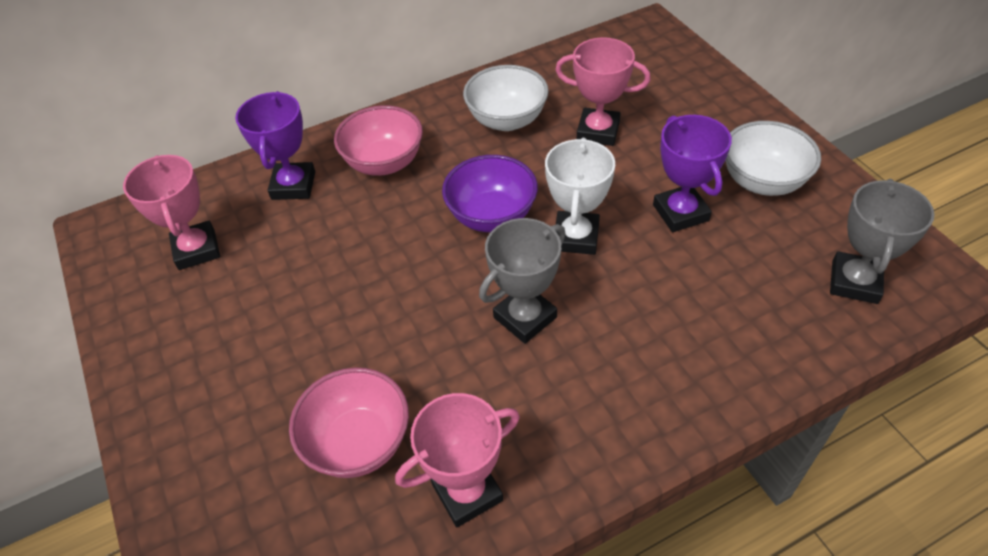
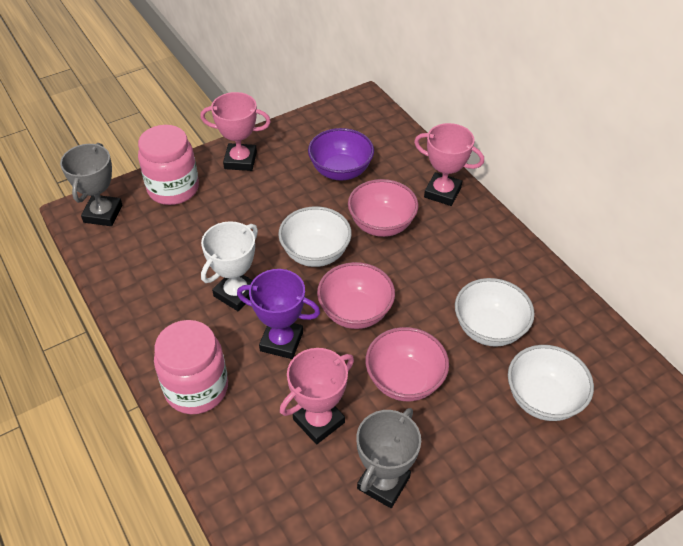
pink bowl: 2 -> 3
pink jar: 0 -> 2
purple trophy: 2 -> 1
white bowl: 2 -> 3

